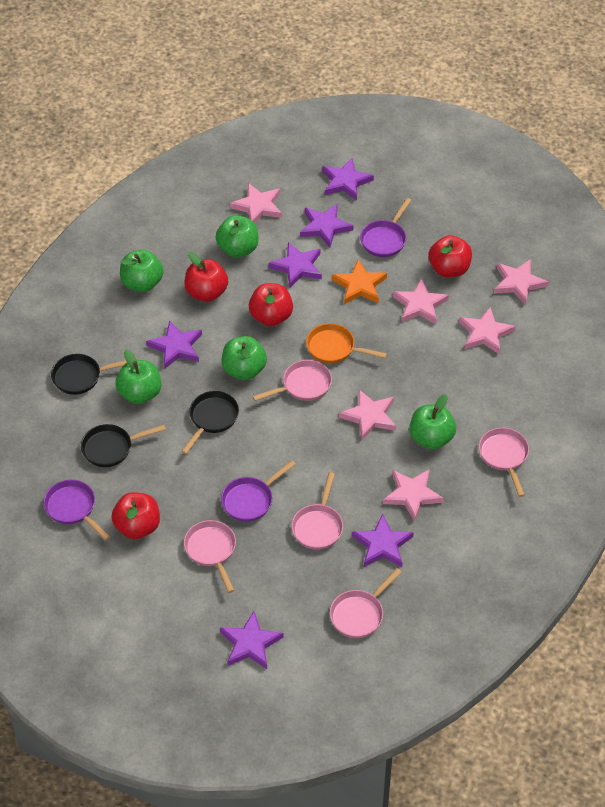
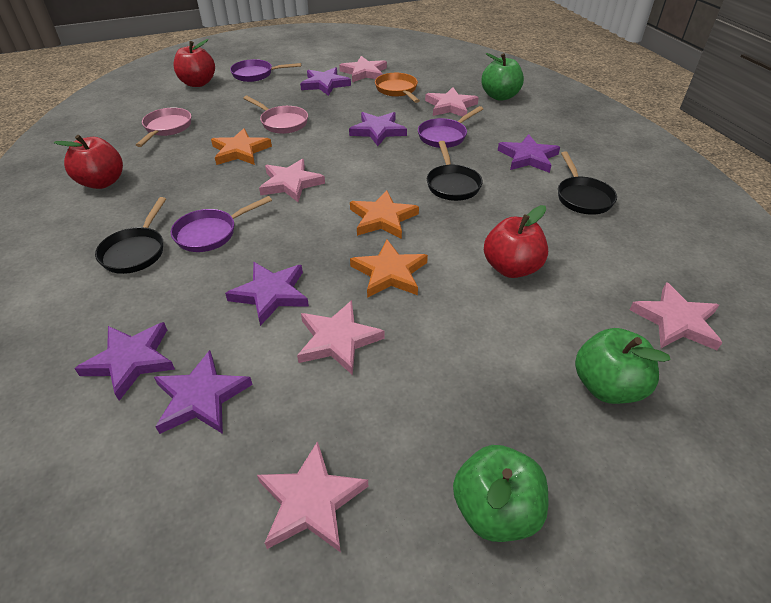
green apple: 5 -> 3
orange star: 1 -> 3
pink pan: 5 -> 2
red apple: 4 -> 3

